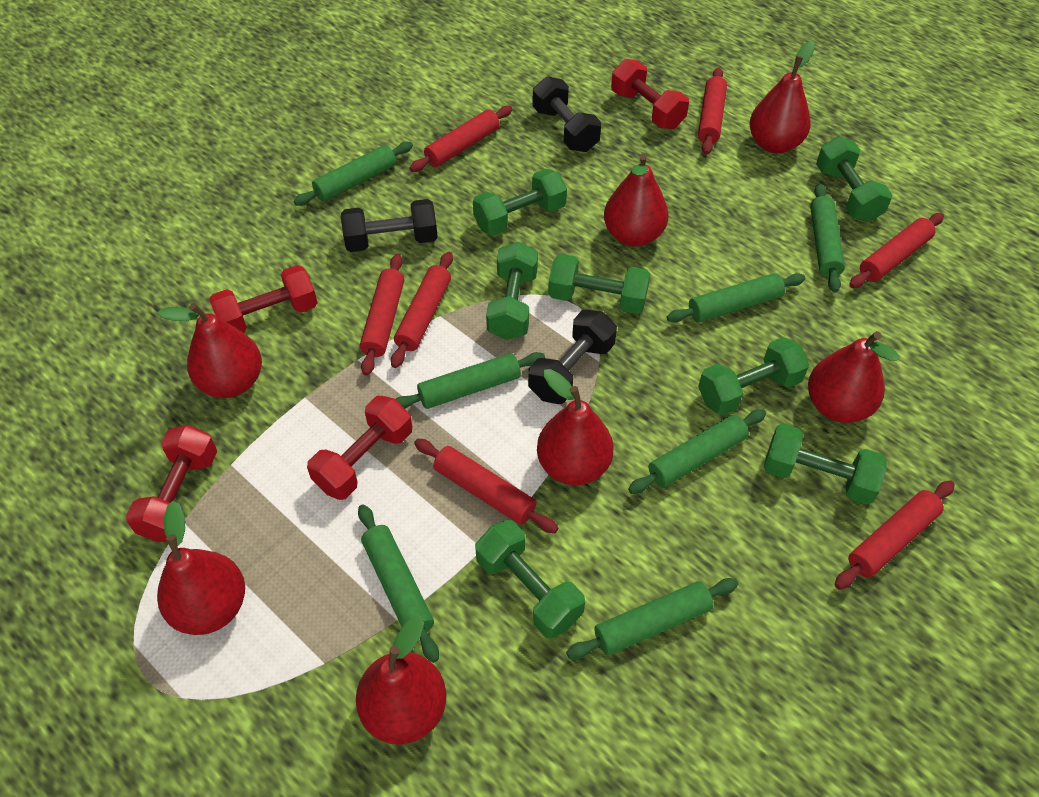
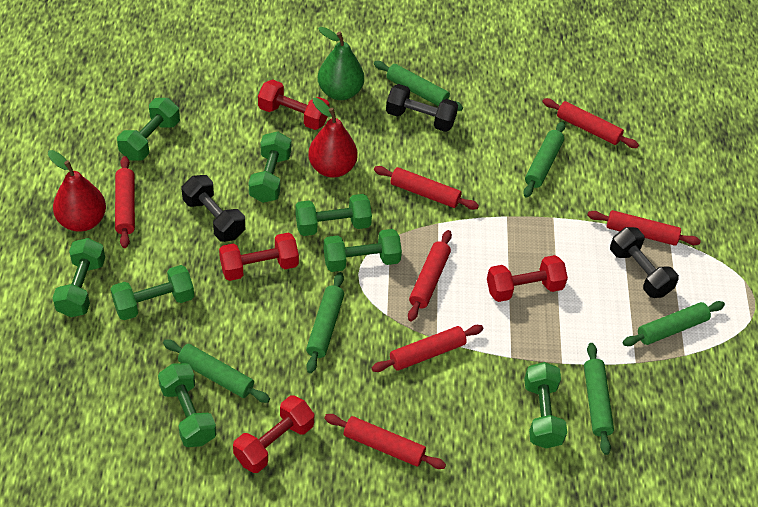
green dumbbell: 7 -> 8
green pear: 0 -> 1
green rolling pin: 7 -> 6
red pear: 7 -> 2

